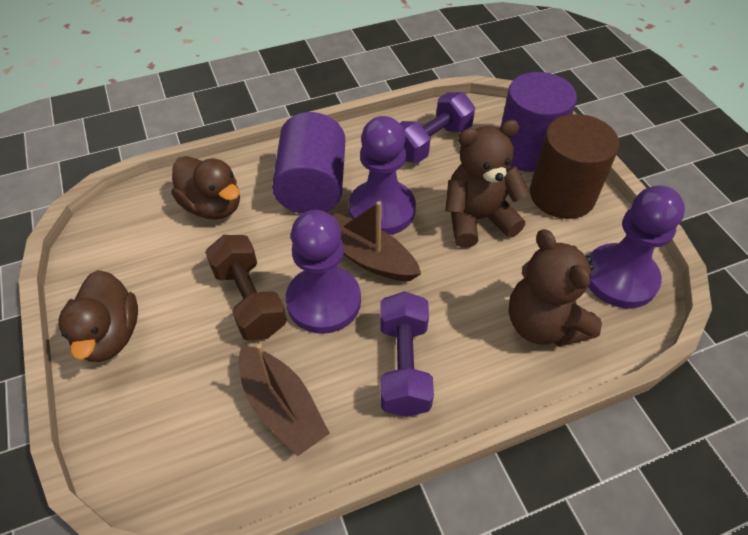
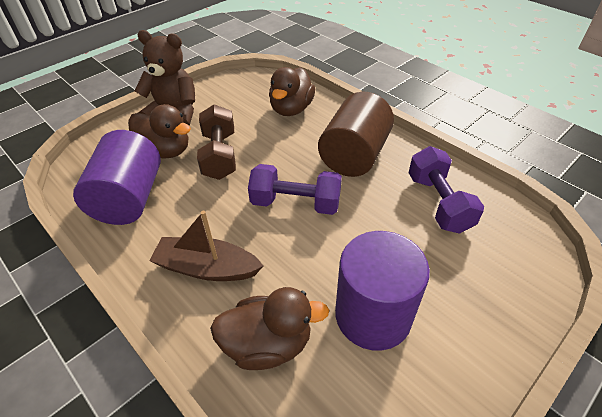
brown boat: 2 -> 1
brown duck: 2 -> 3
brown teddy bear: 2 -> 1
purple pawn: 3 -> 0

